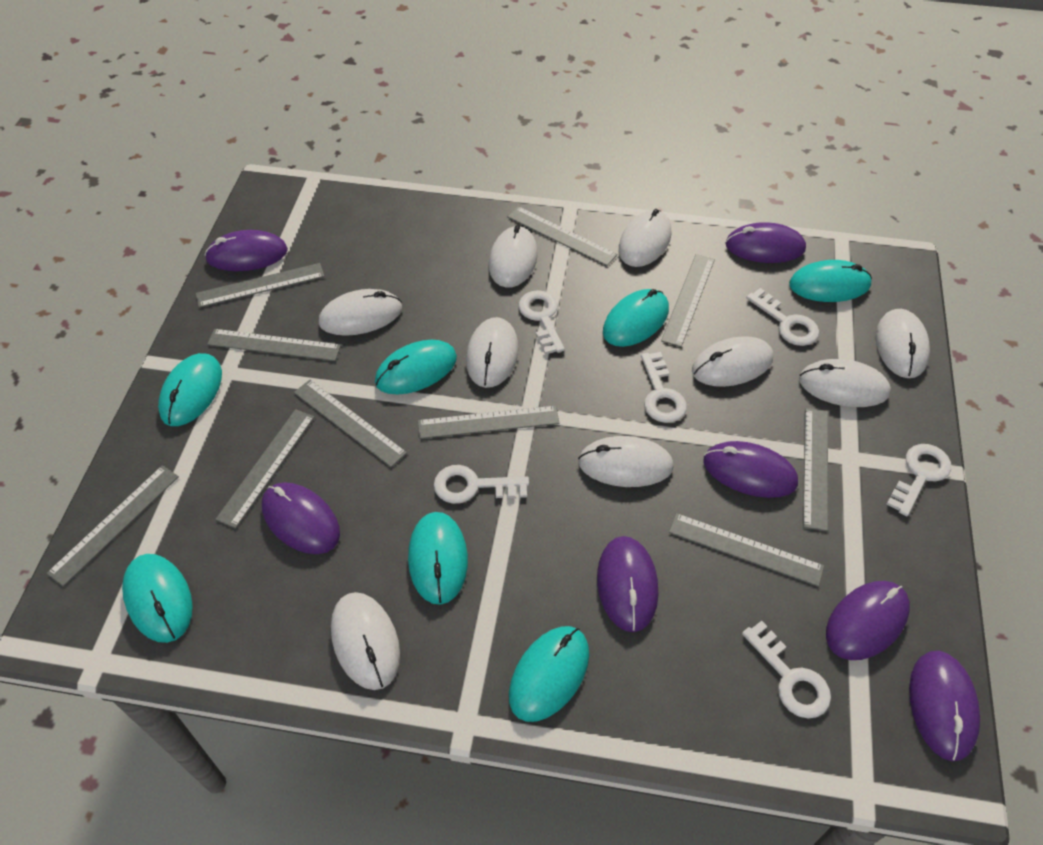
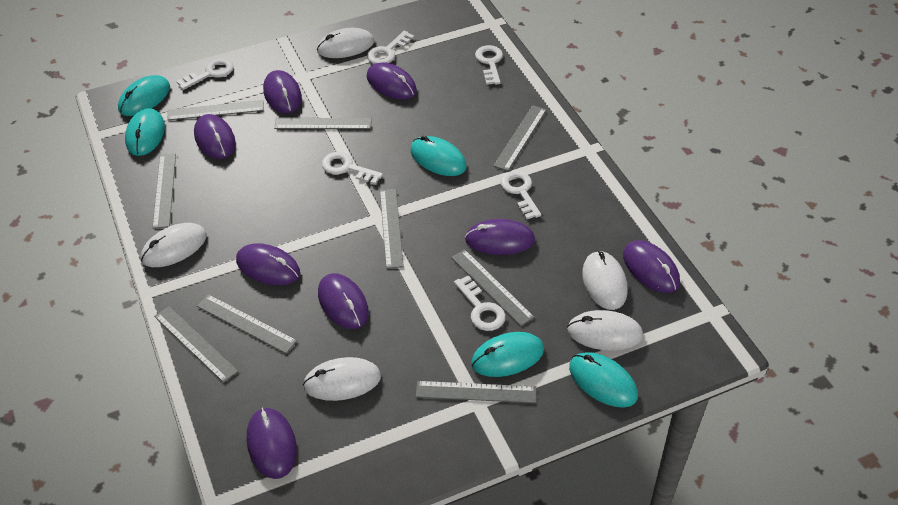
grey ruler: 10 -> 9
purple mouse: 7 -> 8
turquoise mouse: 7 -> 5
white mouse: 9 -> 5

